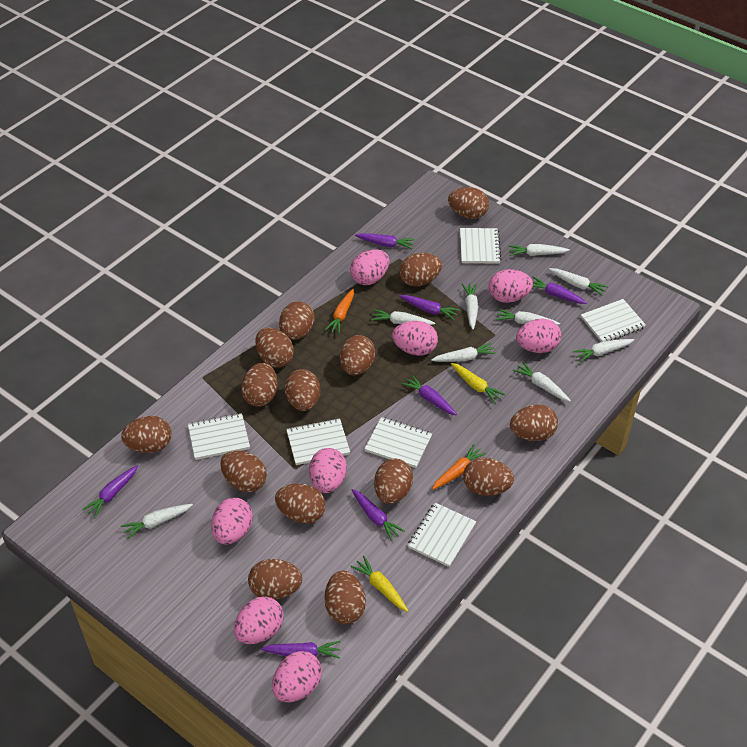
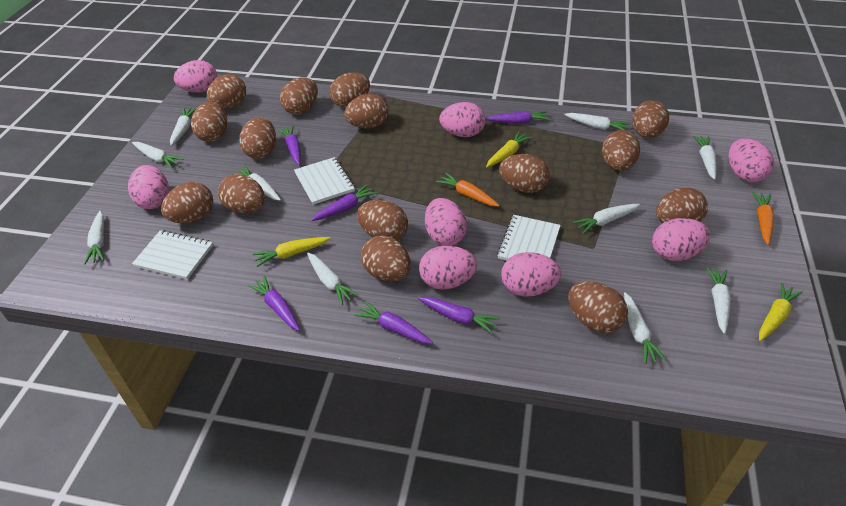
purple carrot: 7 -> 6
white carrot: 9 -> 10
white notebook: 6 -> 3
yellow carrot: 2 -> 3

